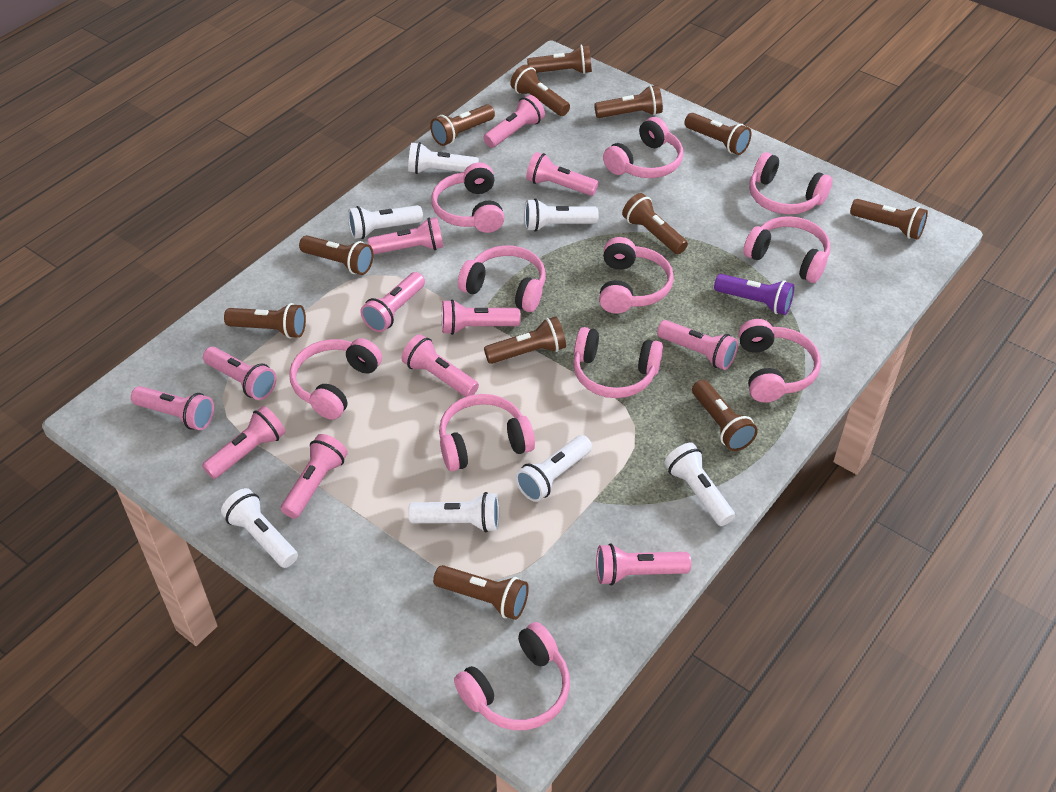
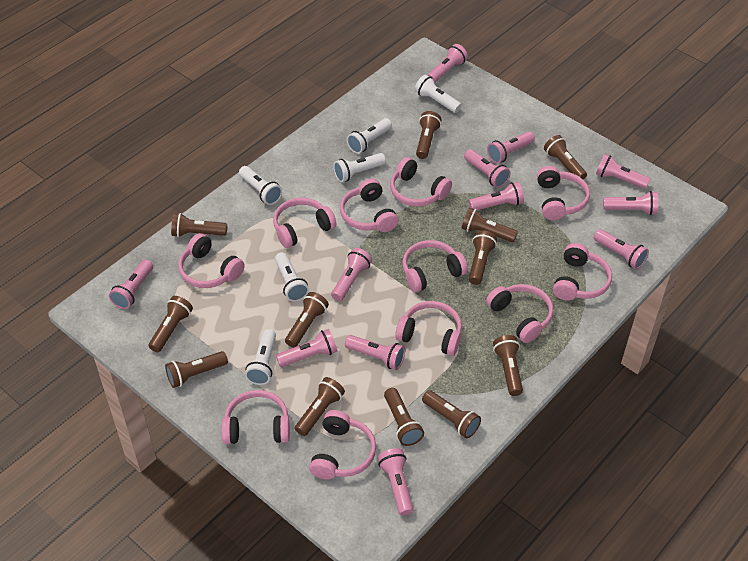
purple flashlight: 1 -> 0
white flashlight: 7 -> 6

